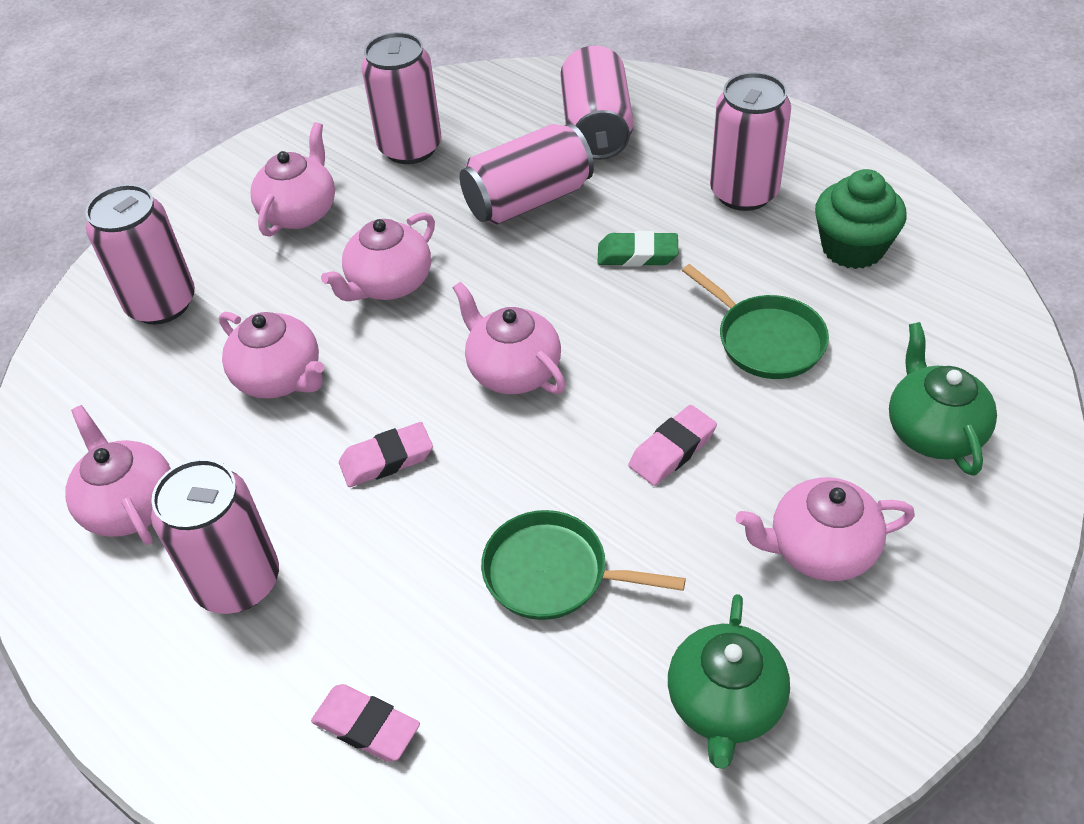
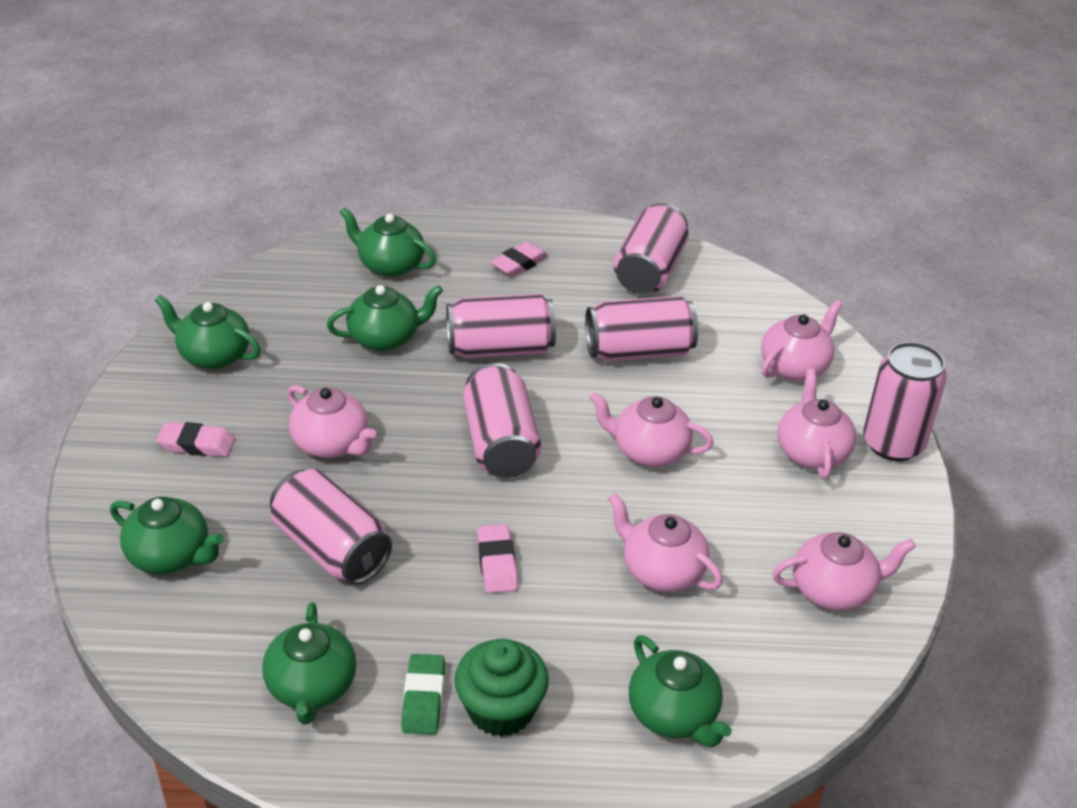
green pan: 2 -> 0
green teapot: 2 -> 6

